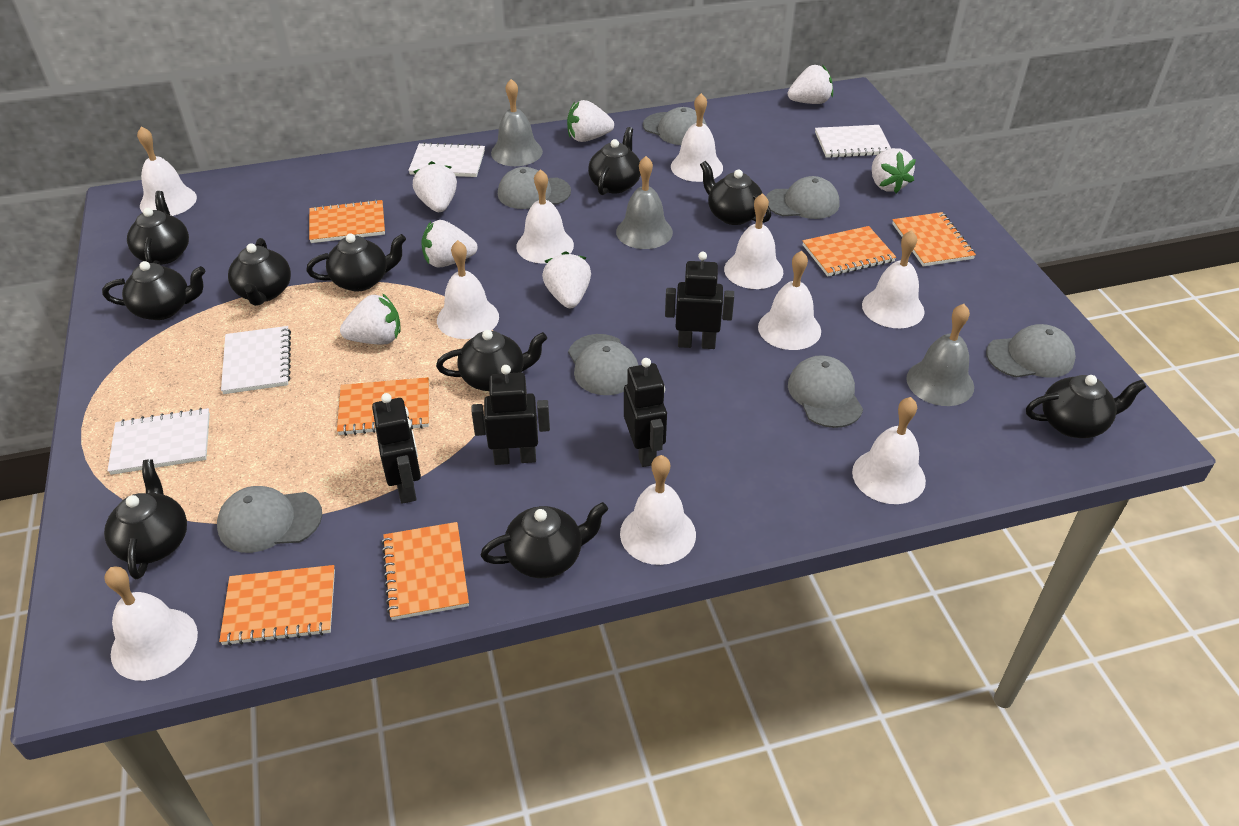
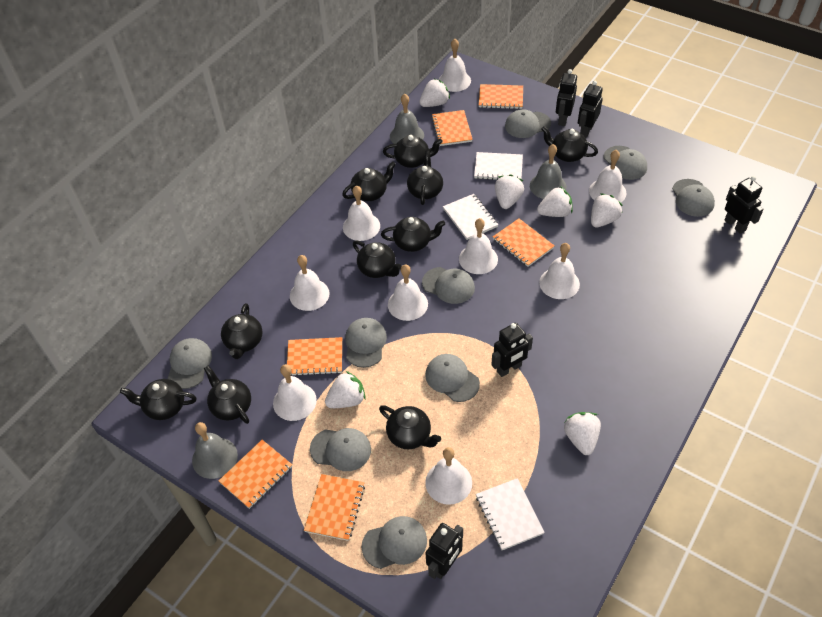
black robot: 4 -> 5
grey cap: 7 -> 9
white bell: 10 -> 9
white notebook: 4 -> 3
white strawberry: 7 -> 6

